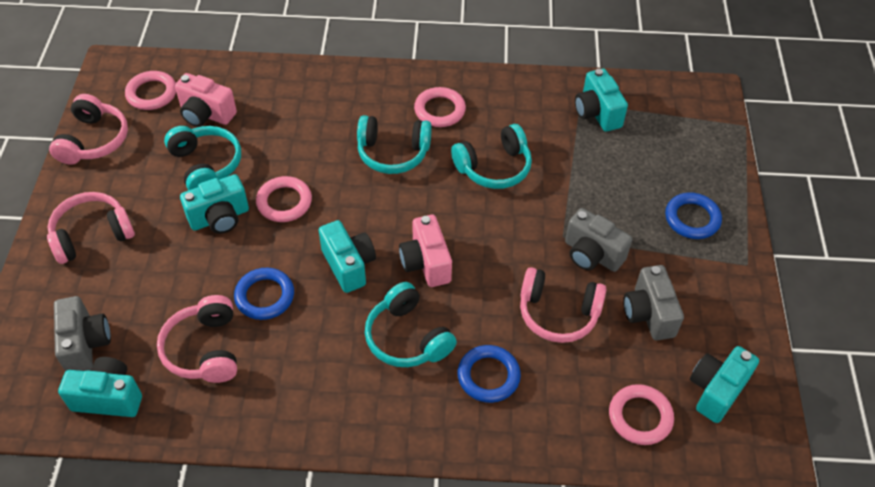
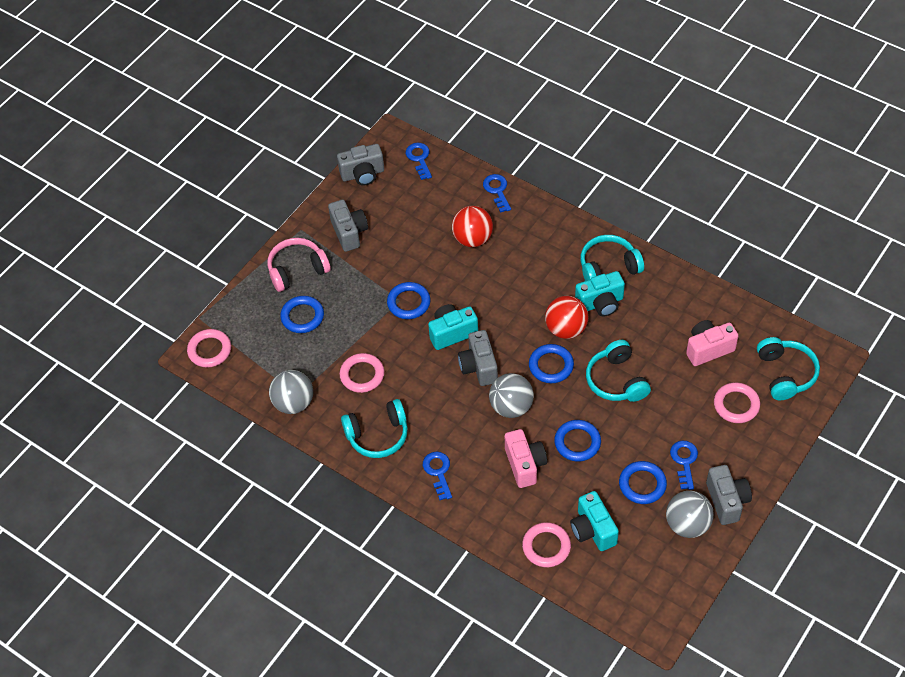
blue key: 0 -> 4
blue ring: 3 -> 5
grey ball: 0 -> 3
grey camera: 3 -> 4
pink headphones: 4 -> 1
red ball: 0 -> 2
turquoise camera: 5 -> 3

